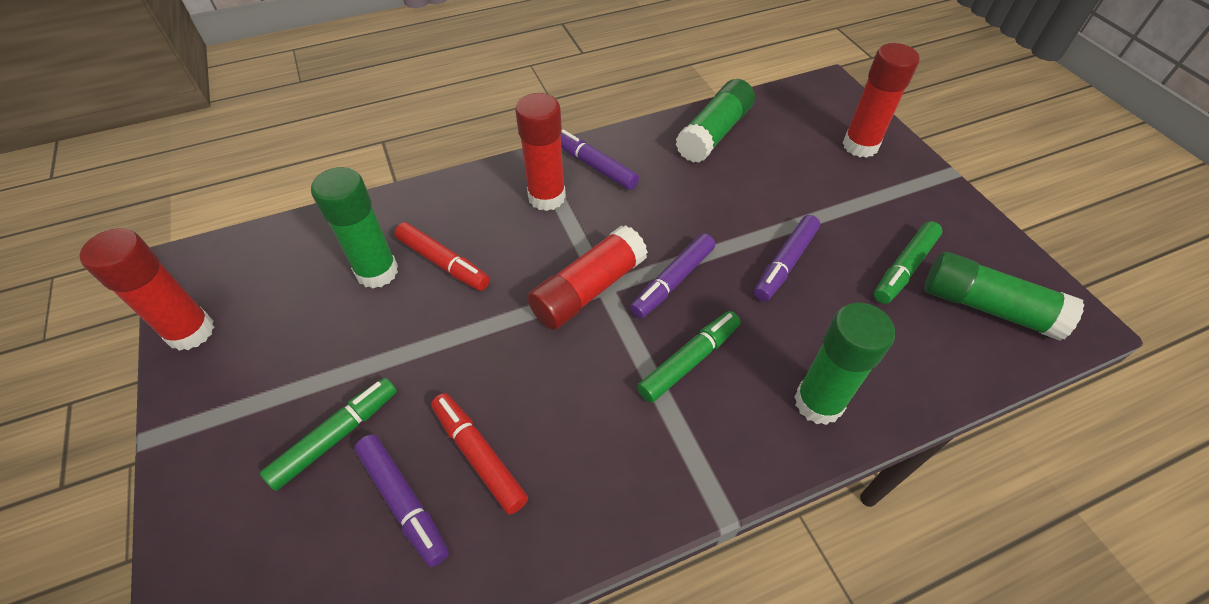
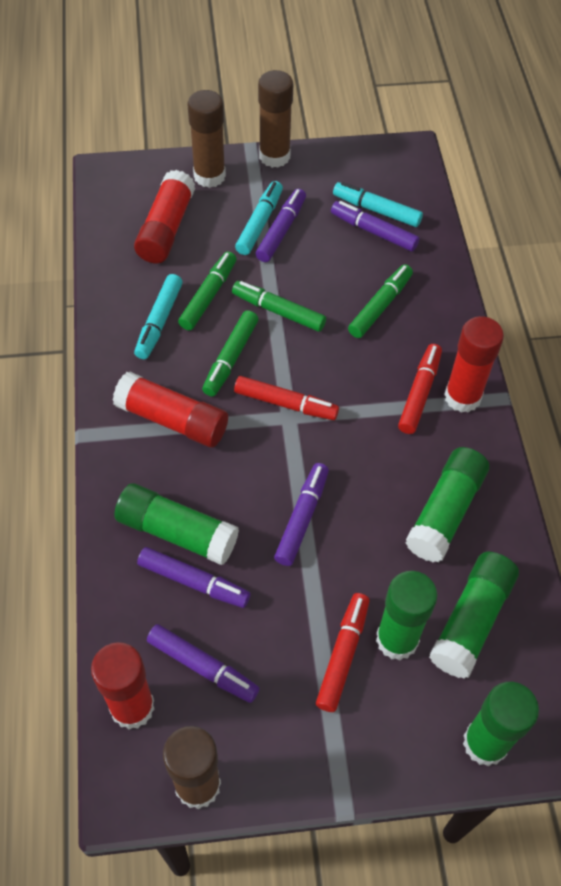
brown glue stick: 0 -> 3
green glue stick: 4 -> 5
green marker: 3 -> 4
purple marker: 4 -> 5
red marker: 2 -> 3
turquoise marker: 0 -> 3

